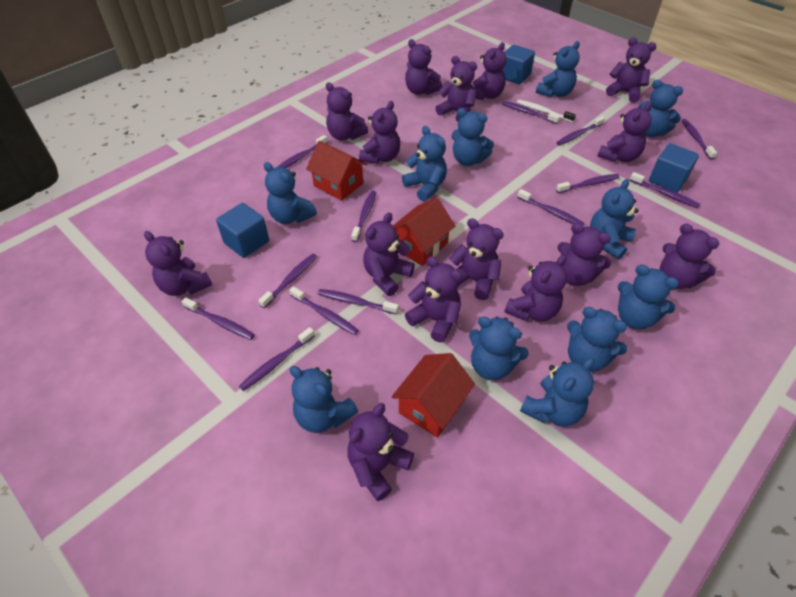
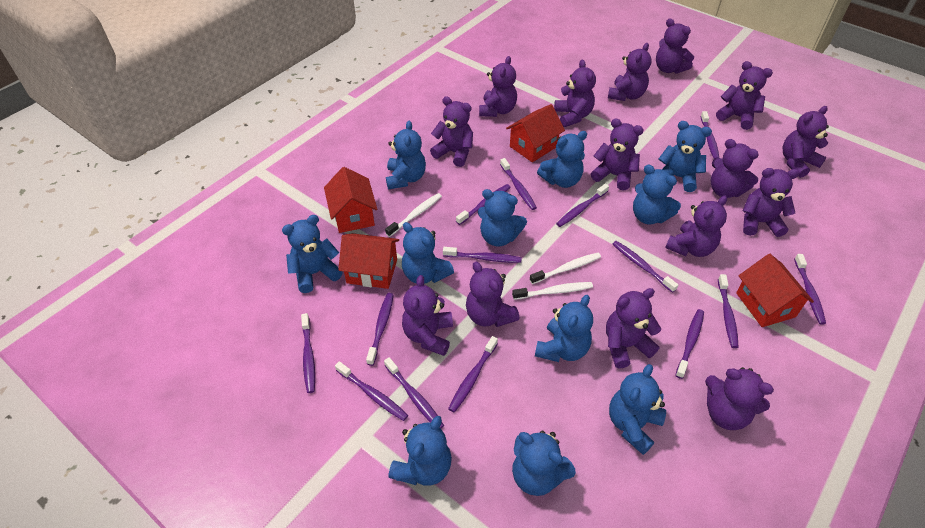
blue cube: 3 -> 0
purple toothbrush: 13 -> 14
red house: 3 -> 4
white toothbrush: 1 -> 3

